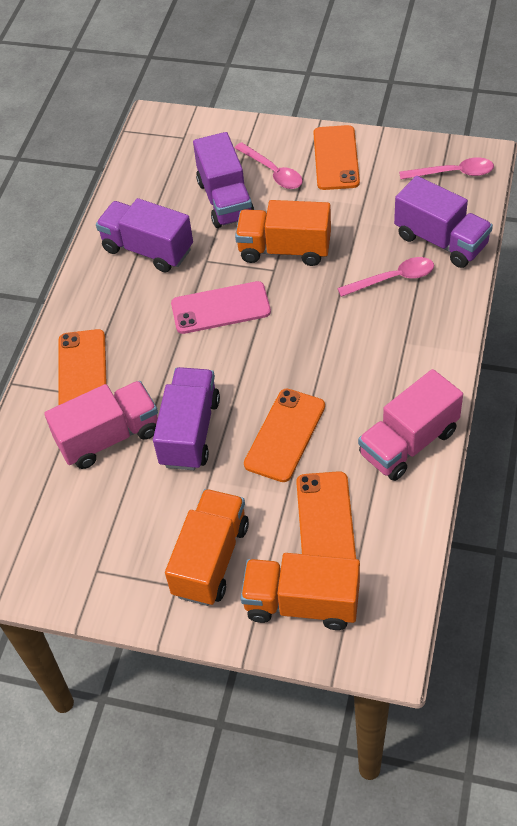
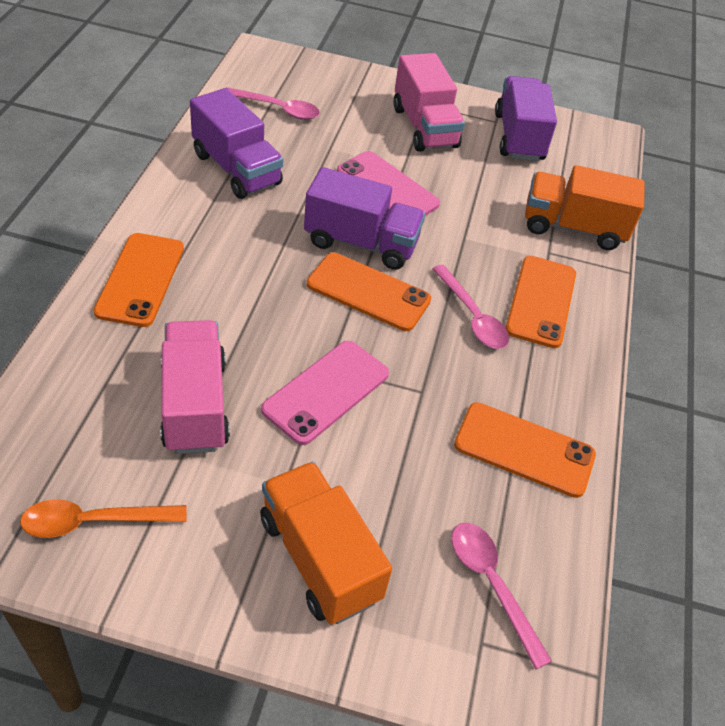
orange spoon: 0 -> 1
orange truck: 3 -> 2
pink phone: 1 -> 2
purple truck: 4 -> 3

